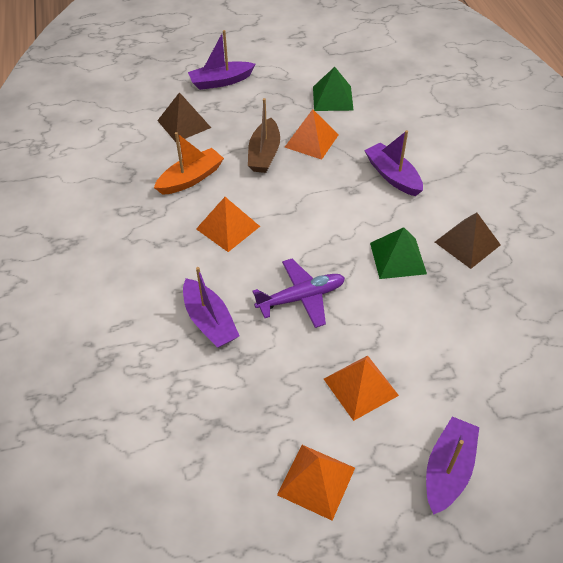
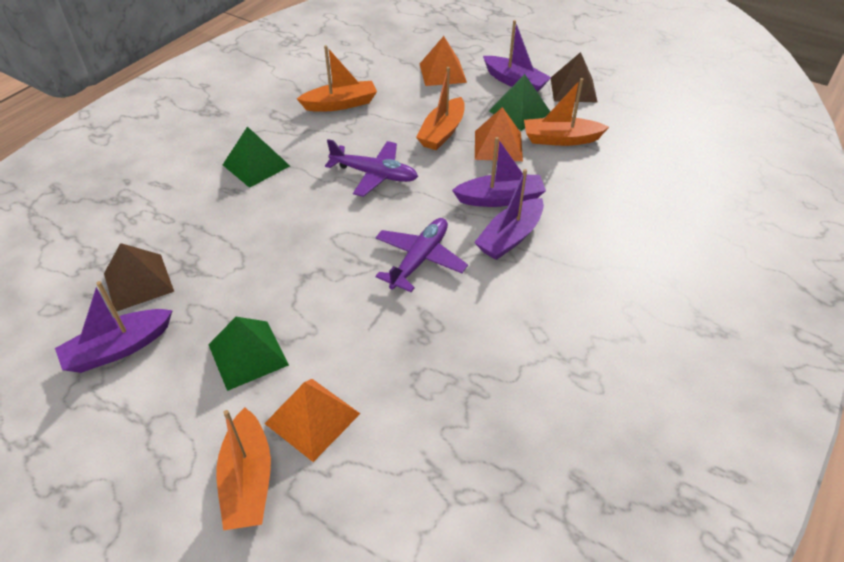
brown boat: 1 -> 0
green pyramid: 2 -> 3
orange boat: 1 -> 4
orange pyramid: 4 -> 3
purple plane: 1 -> 2

